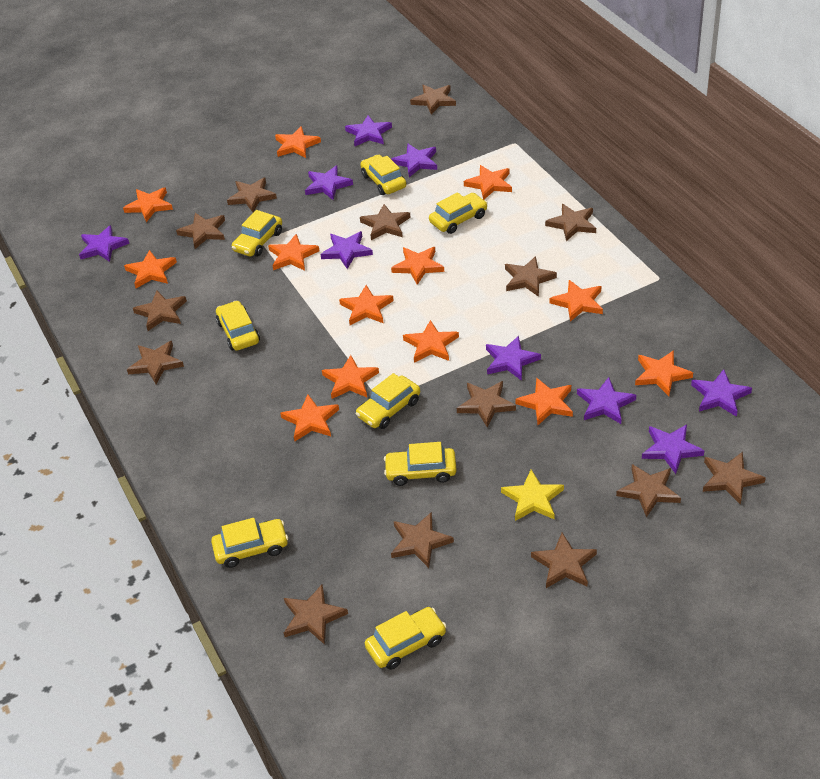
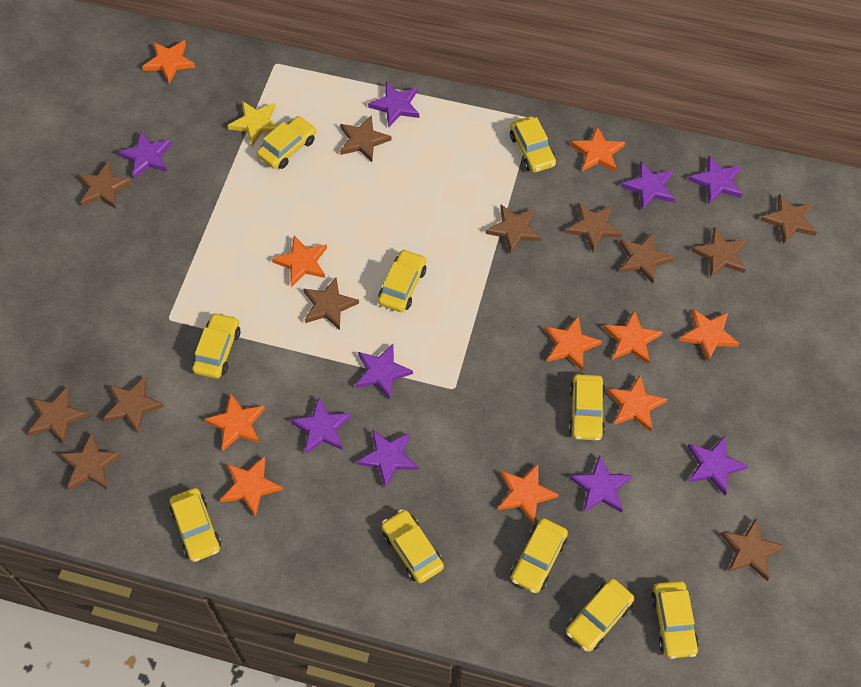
brown star: 14 -> 12
orange star: 13 -> 10
yellow car: 8 -> 10

